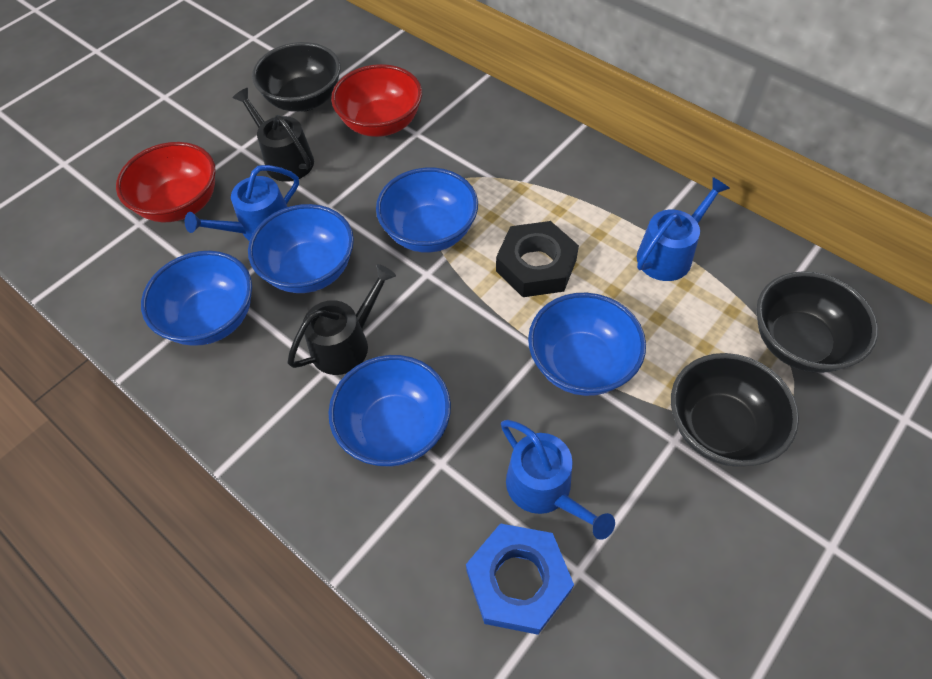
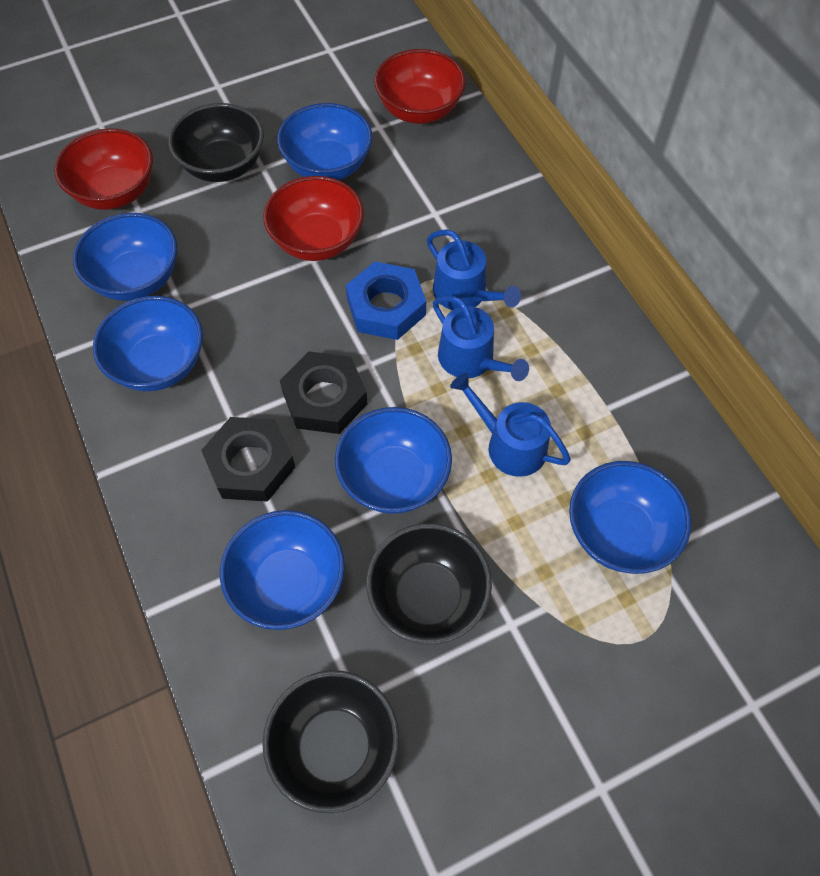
black nut: 1 -> 2
black watering can: 2 -> 0
blue bowl: 5 -> 6
red bowl: 2 -> 3

